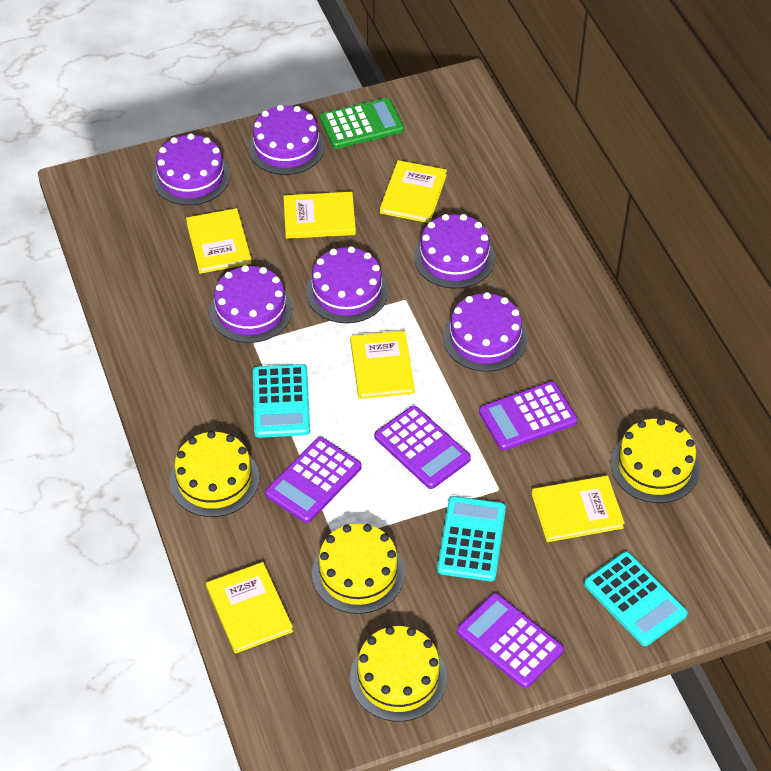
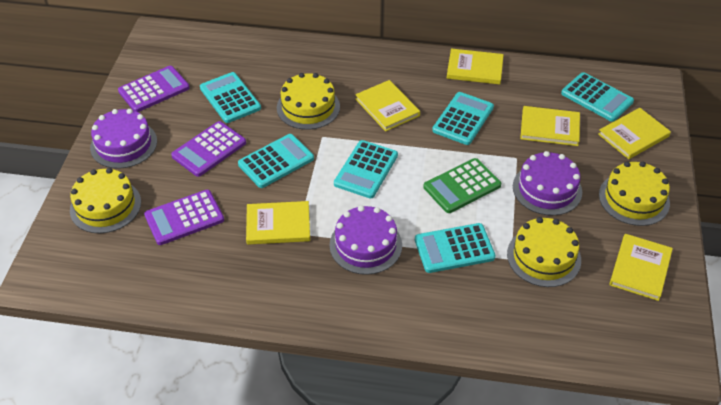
purple cake: 6 -> 3
purple calculator: 4 -> 3
turquoise calculator: 3 -> 6

